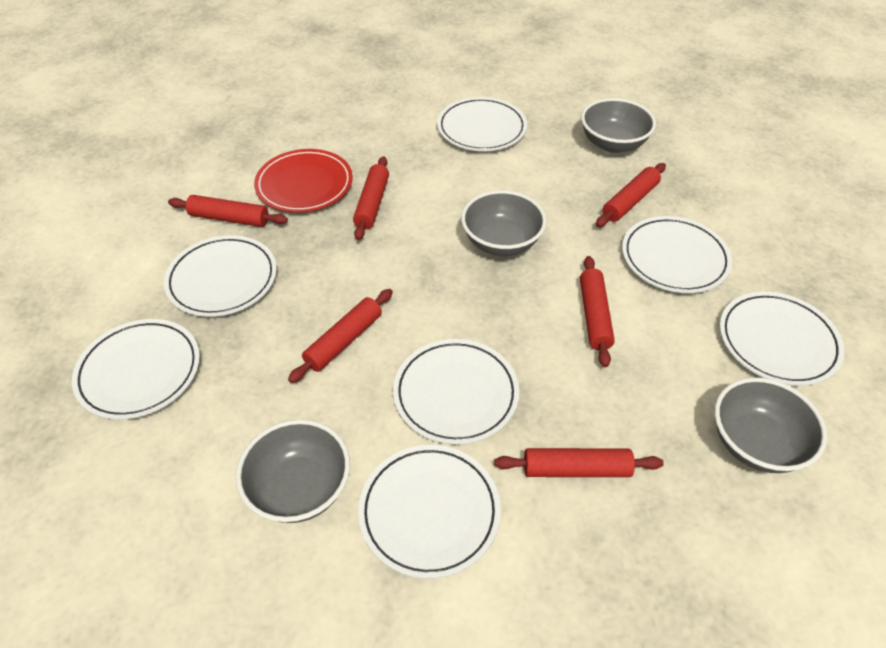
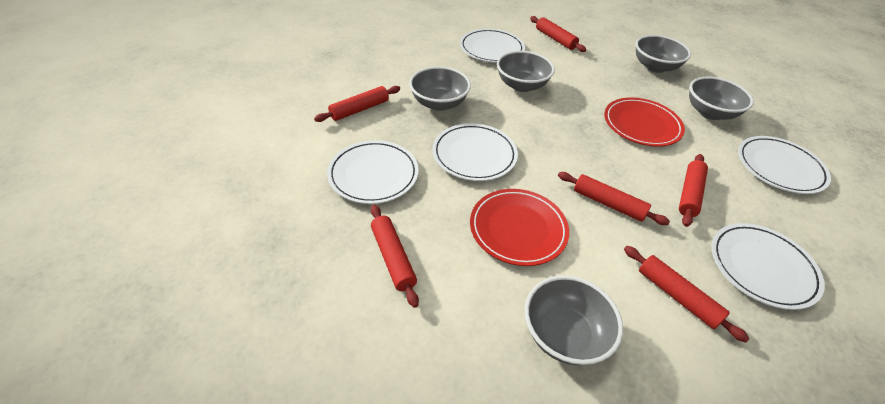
grey bowl: 4 -> 5
red plate: 1 -> 2
white plate: 7 -> 5

